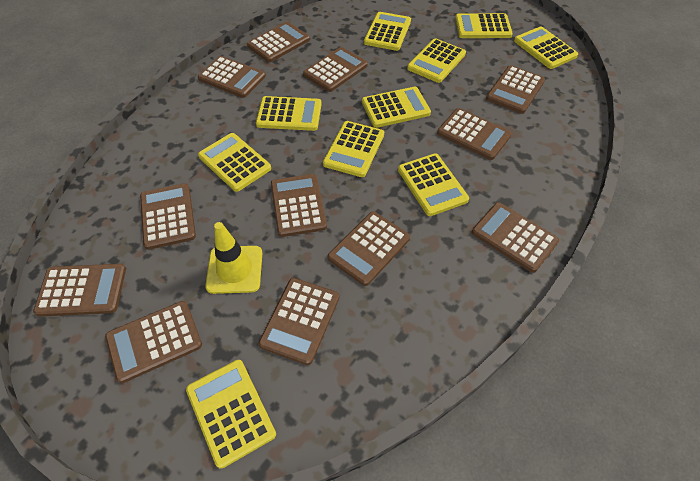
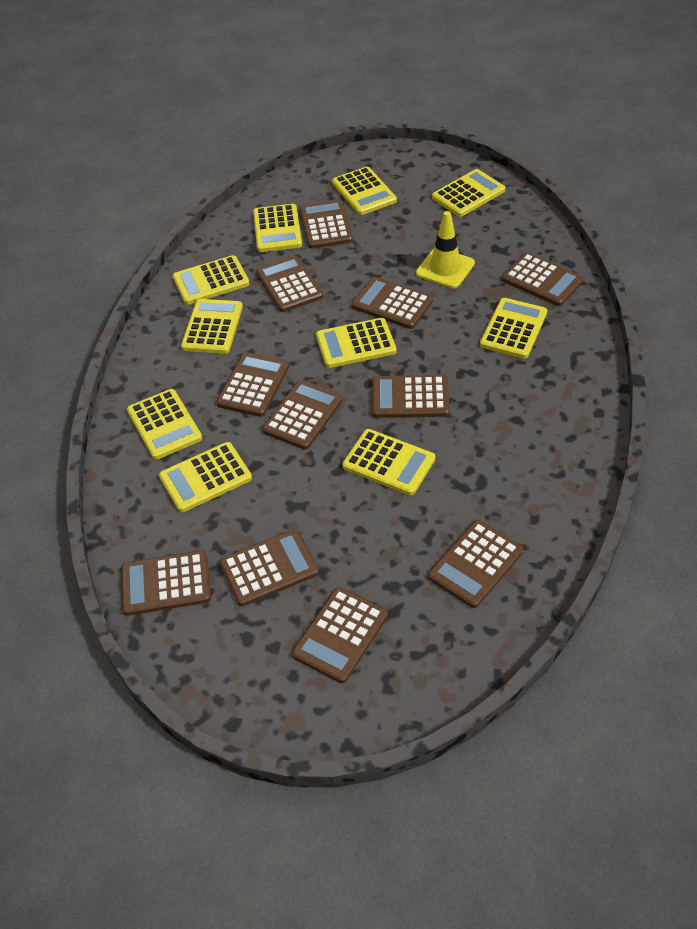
brown calculator: 12 -> 11

